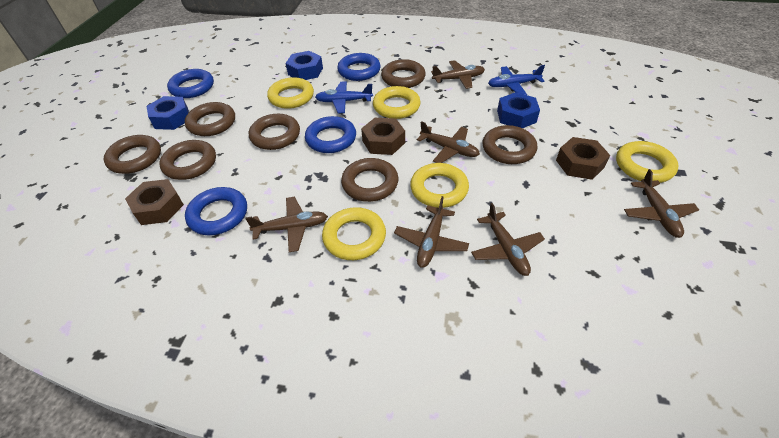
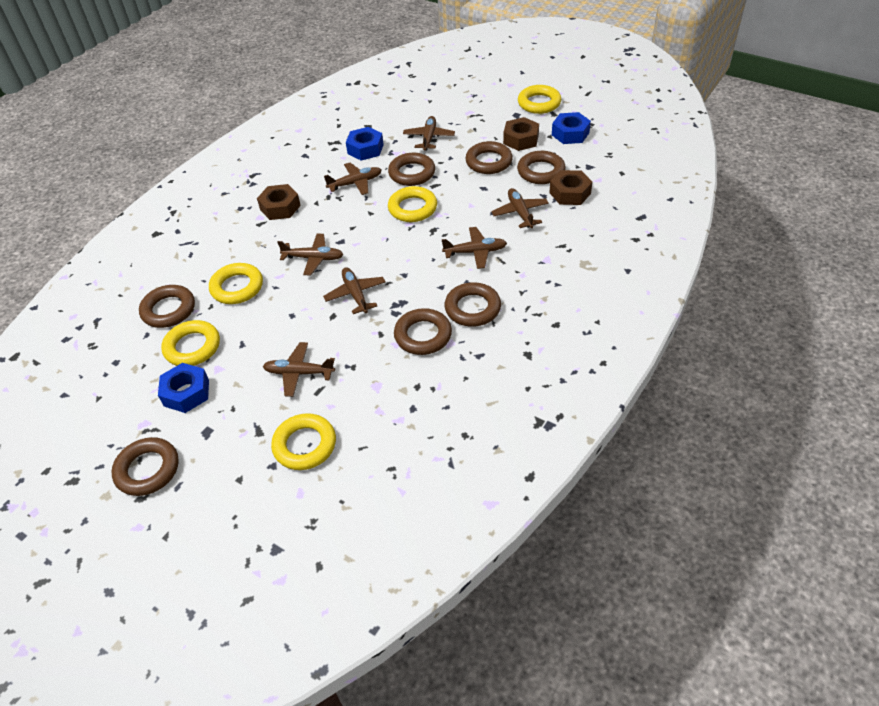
blue plane: 2 -> 0
blue ring: 4 -> 0
brown plane: 6 -> 7

